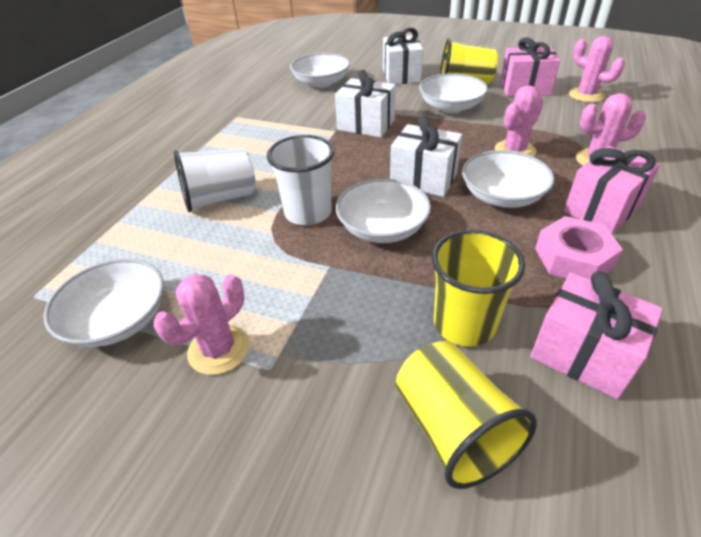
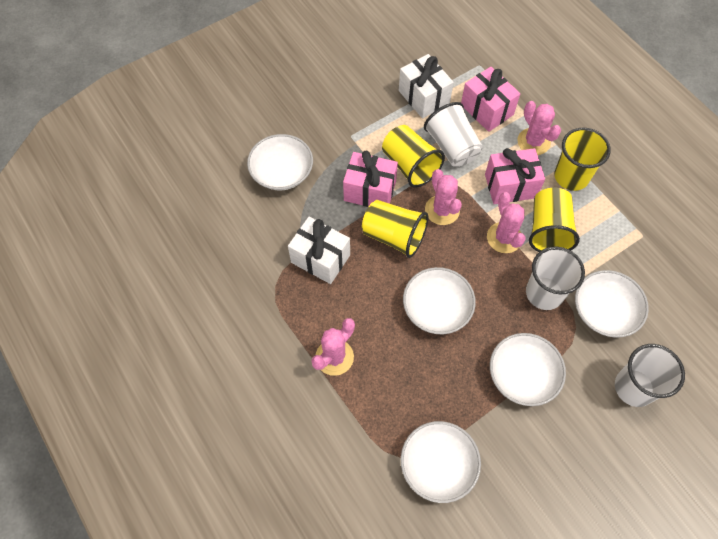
pink nut: 1 -> 0
white cup: 2 -> 3
white gift: 3 -> 2
yellow cup: 3 -> 4

